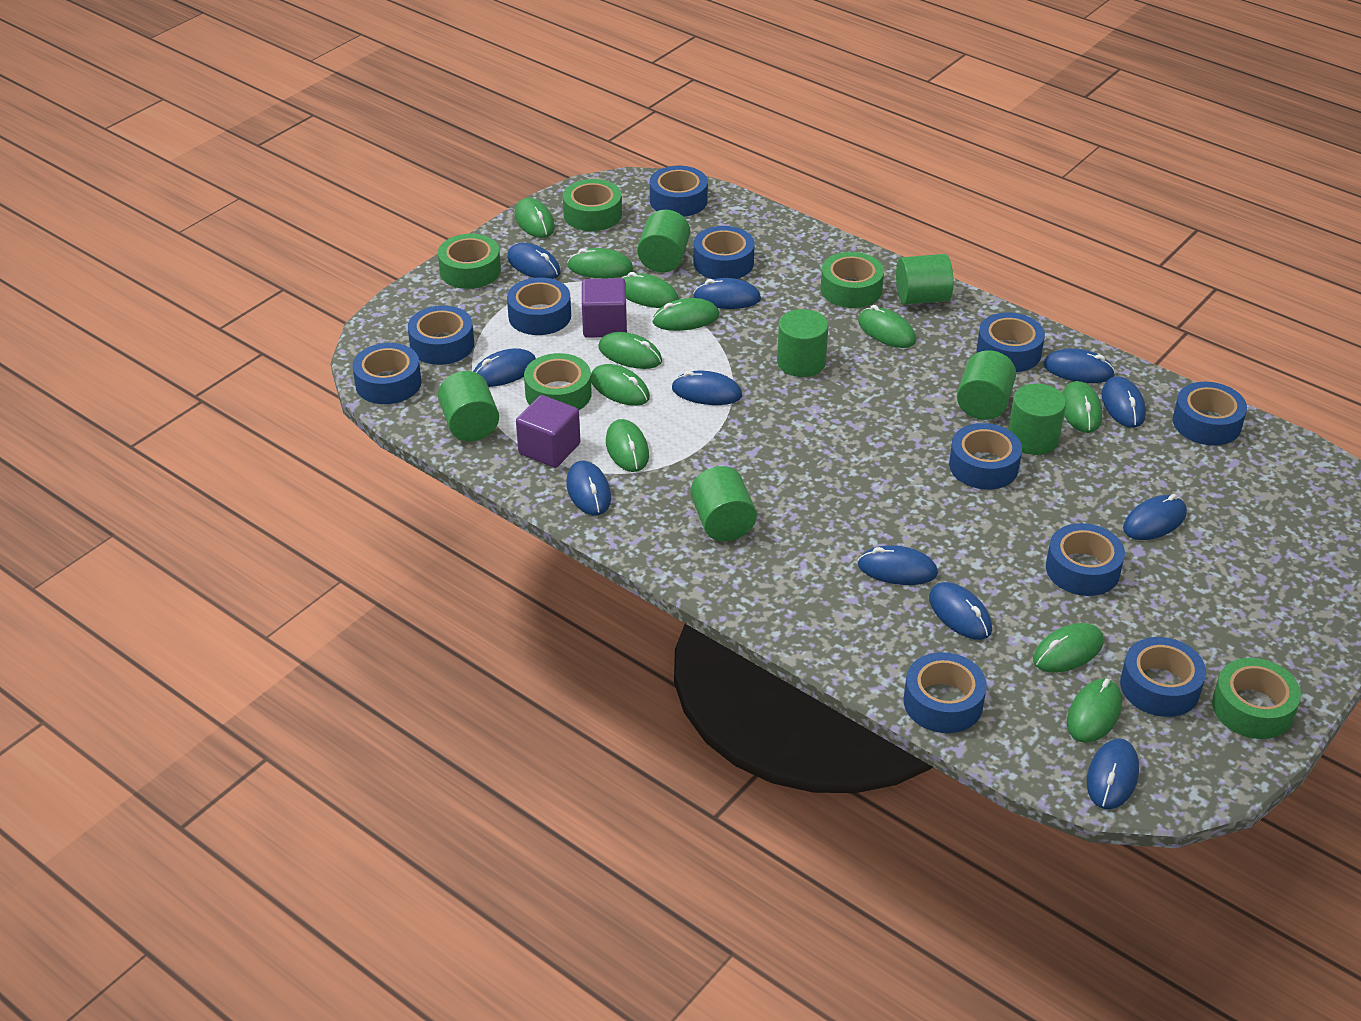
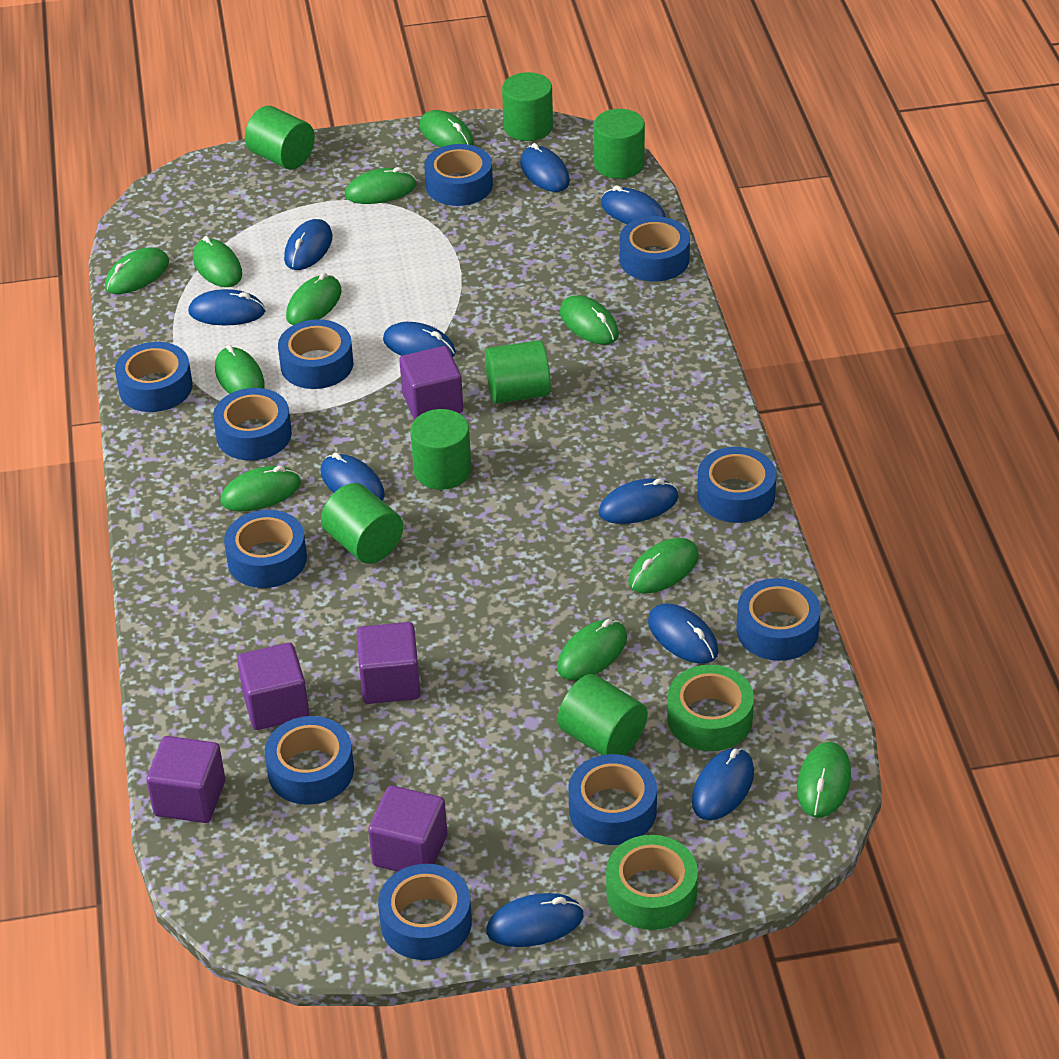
blue mouse: 11 -> 10
green tape: 5 -> 2
purple cube: 2 -> 5

